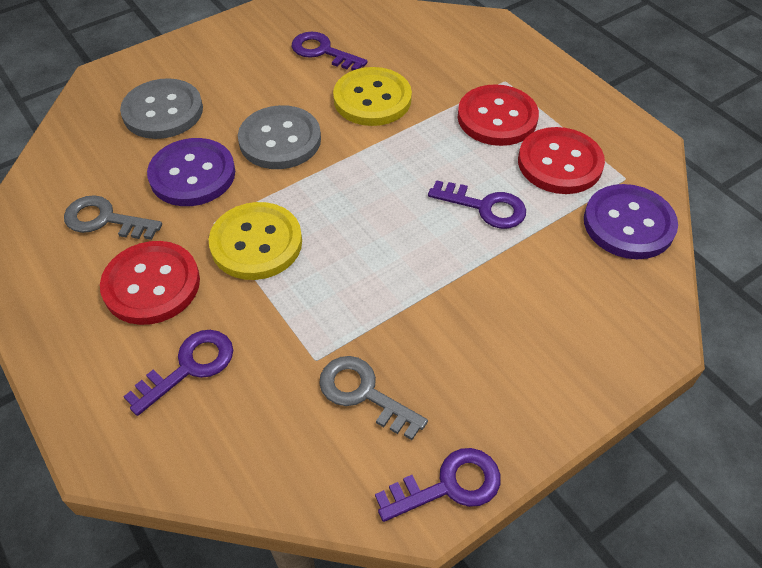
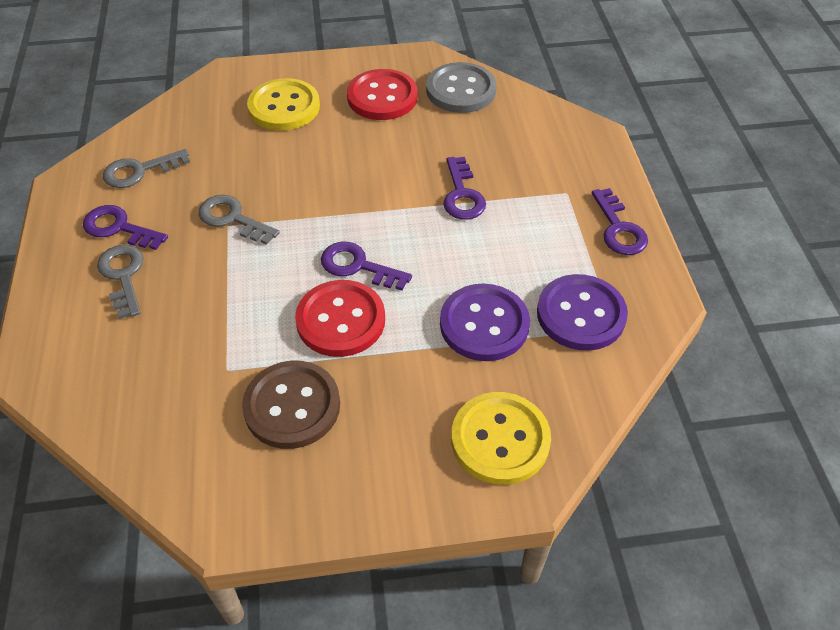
brown button: 0 -> 1
grey button: 2 -> 1
grey key: 2 -> 3
red button: 3 -> 2

